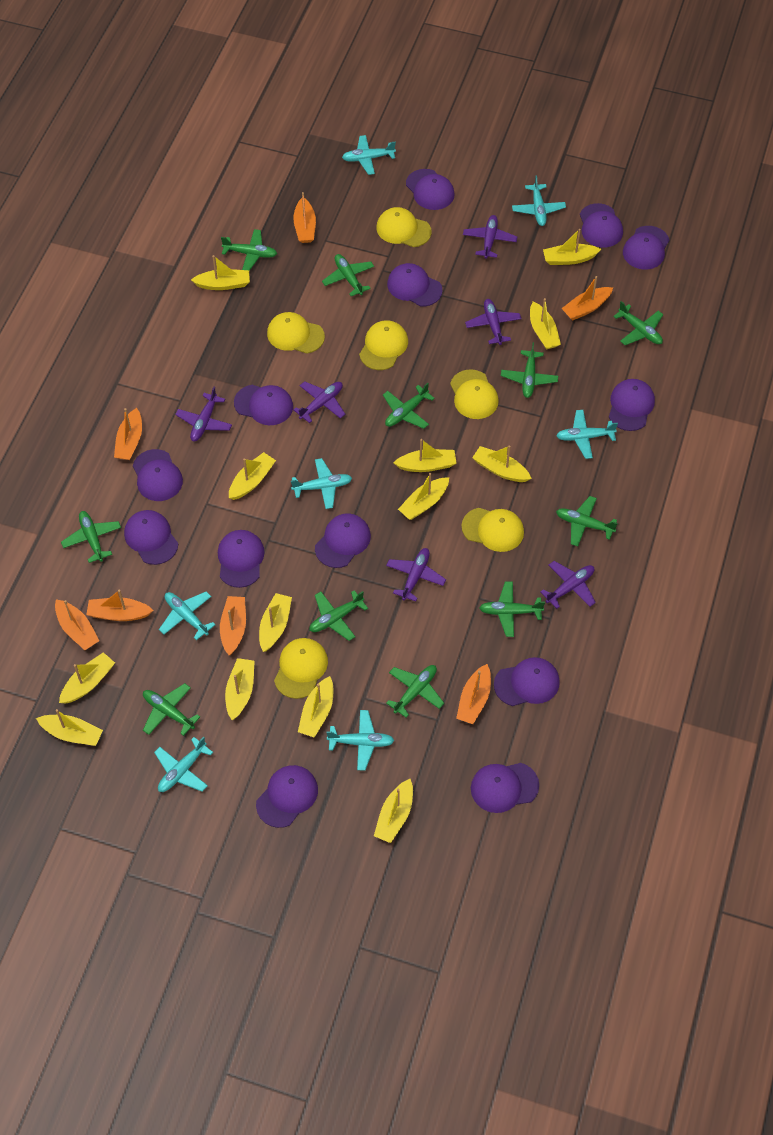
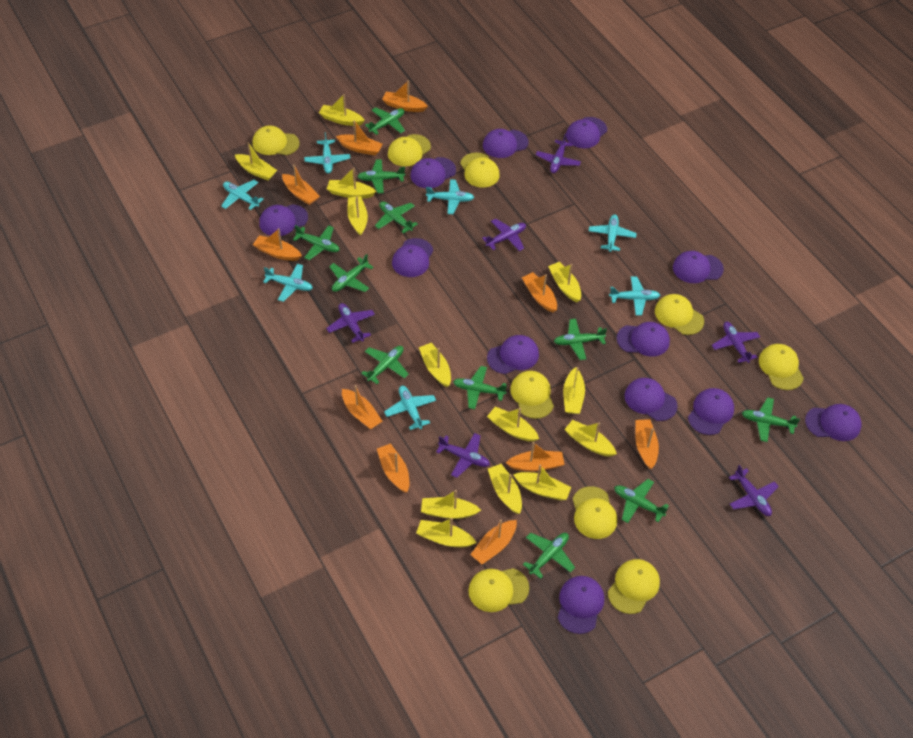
orange boat: 7 -> 10
purple cap: 13 -> 12
yellow cap: 6 -> 9

